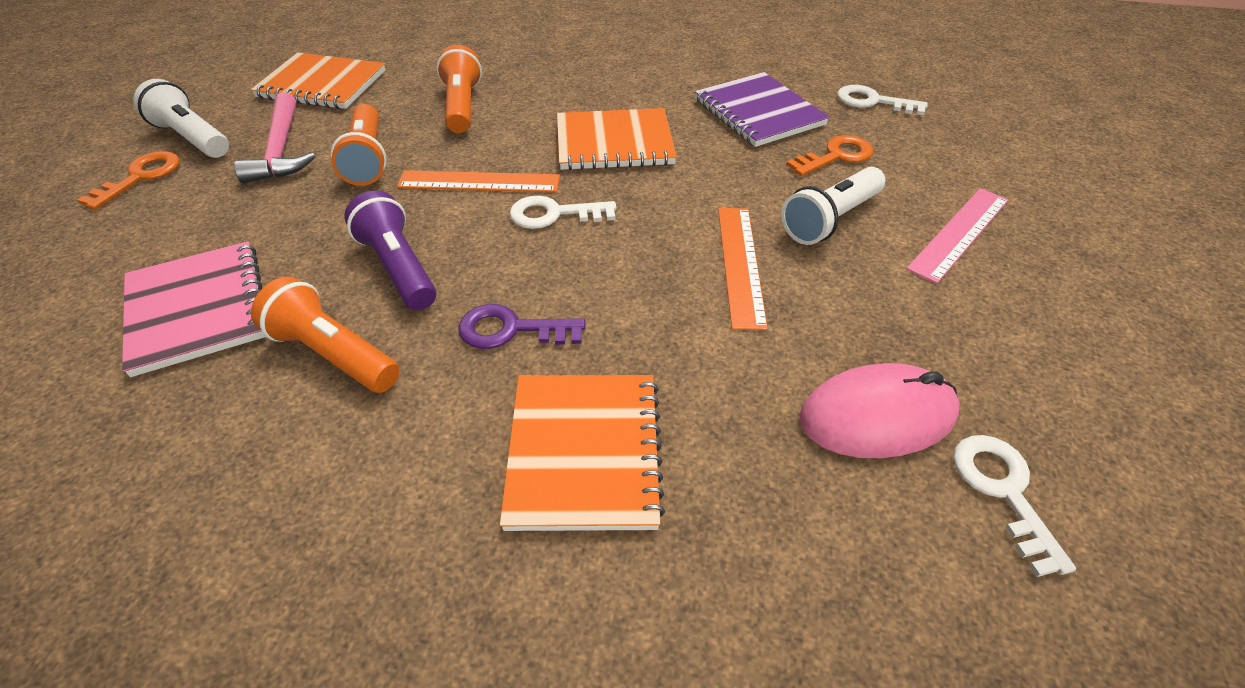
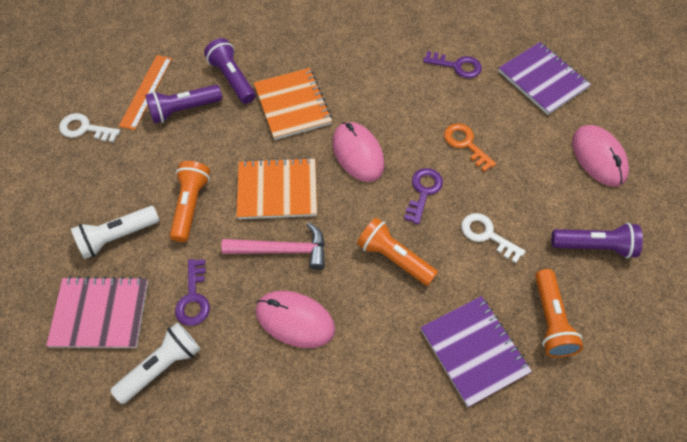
orange key: 2 -> 1
orange notebook: 3 -> 2
orange ruler: 2 -> 1
pink mouse: 1 -> 3
pink ruler: 1 -> 0
purple flashlight: 1 -> 3
purple key: 1 -> 3
purple notebook: 1 -> 2
white key: 3 -> 2

